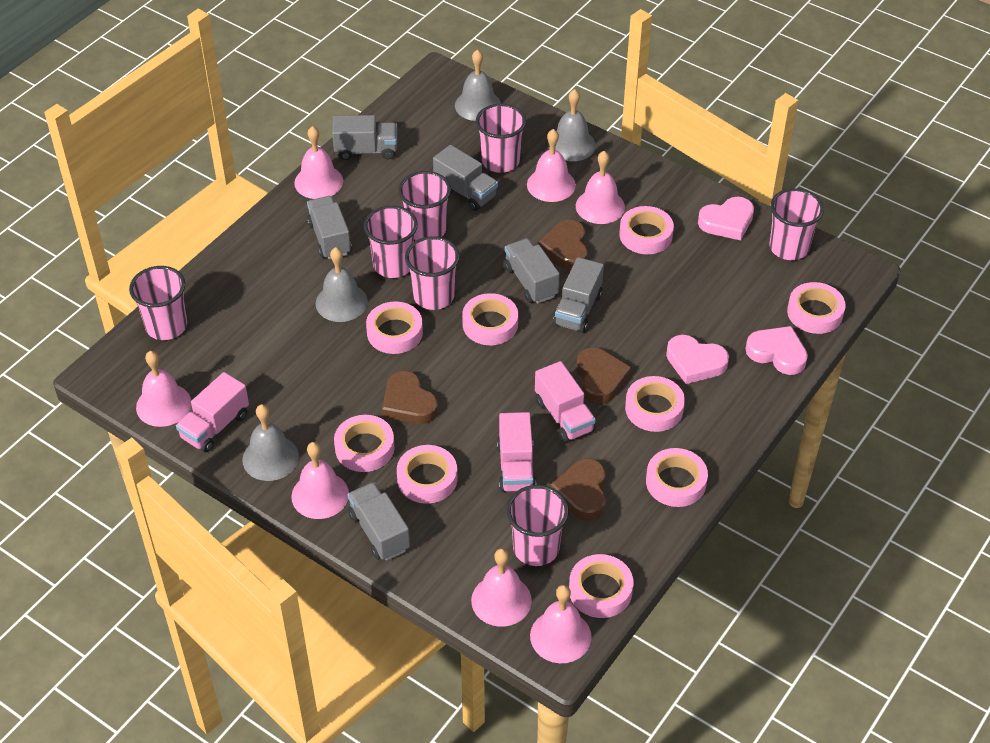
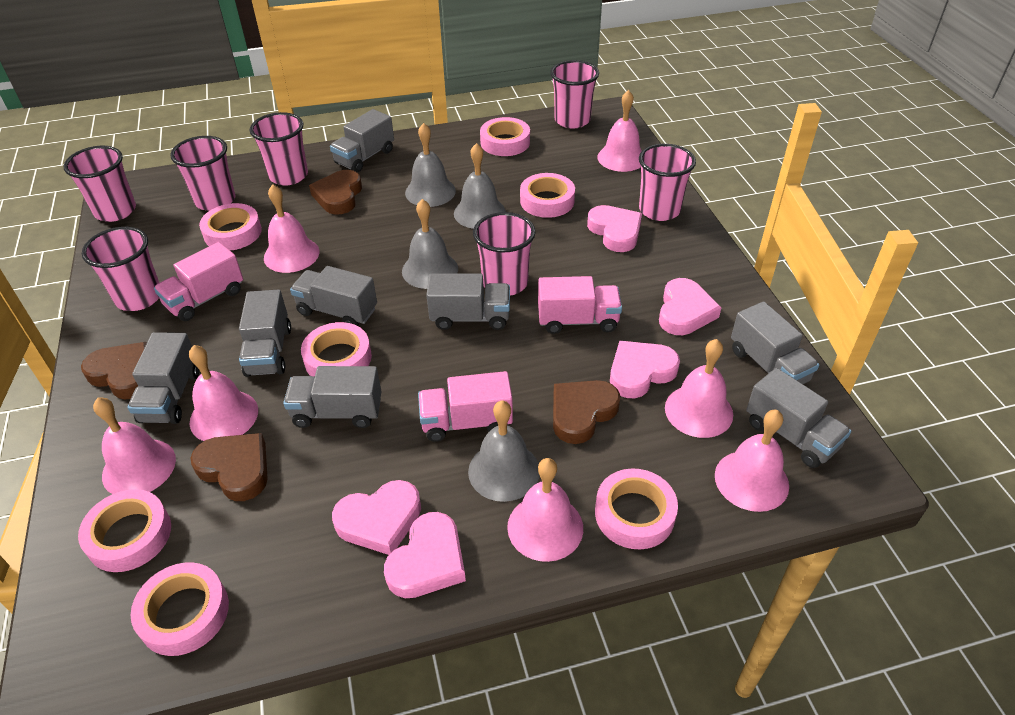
grey truck: 6 -> 8
pink heart: 3 -> 5
pink tape: 9 -> 7

